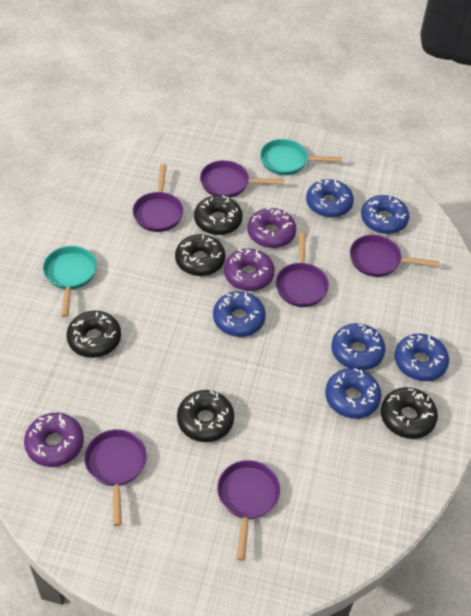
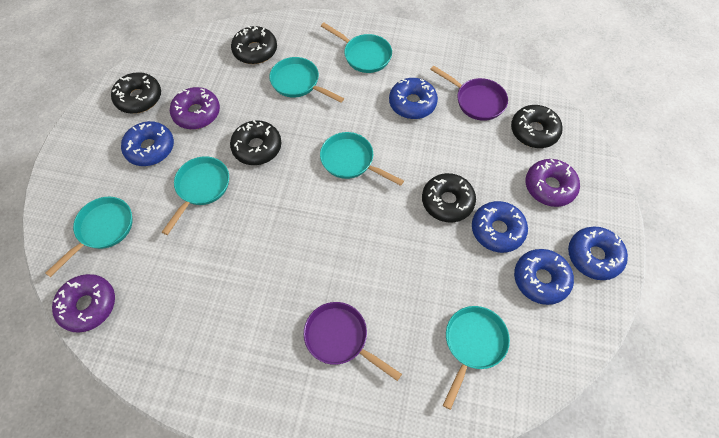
blue donut: 6 -> 5
purple pan: 6 -> 2
turquoise pan: 2 -> 6

